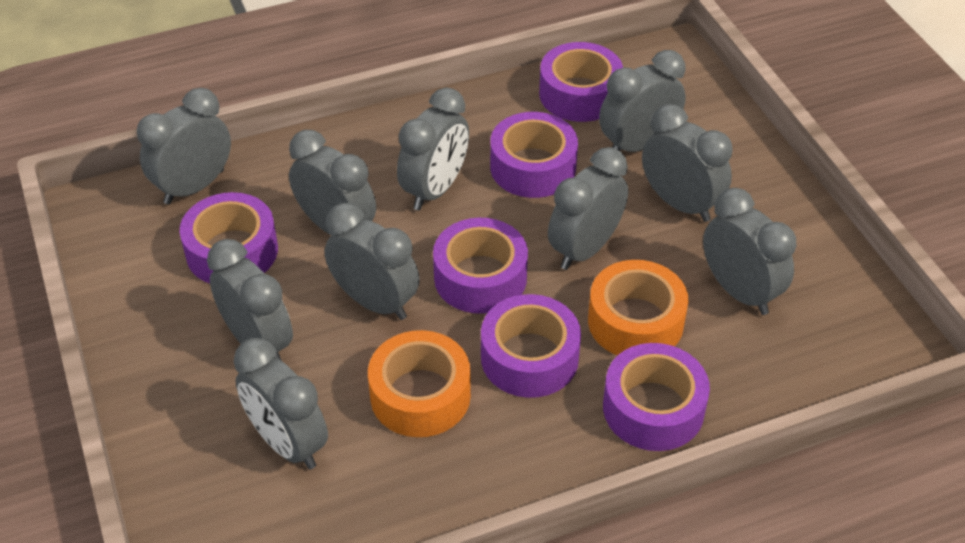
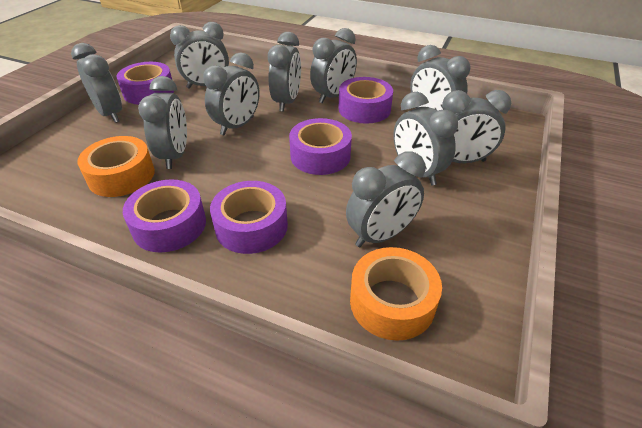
purple tape: 6 -> 5

